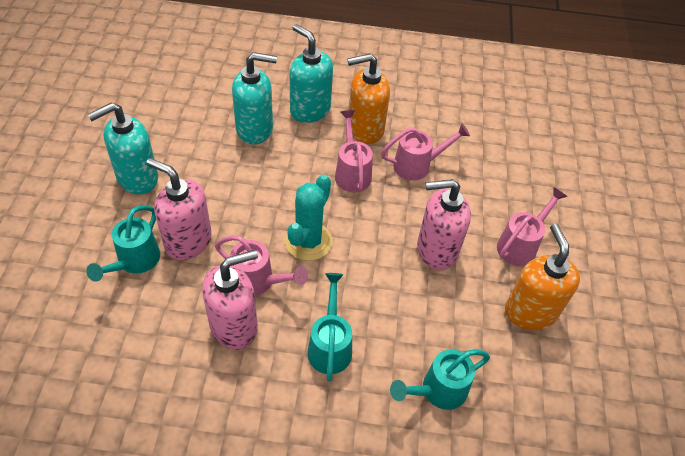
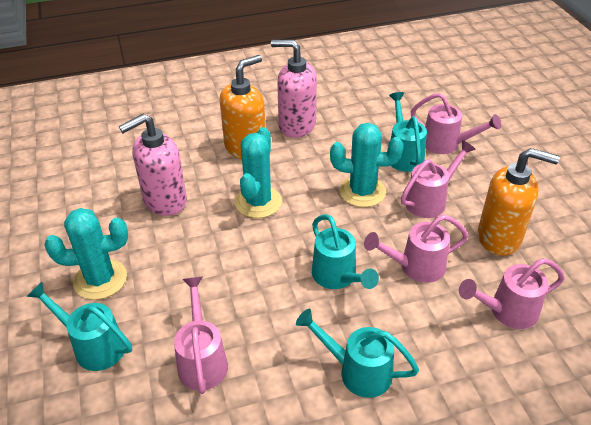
pink soap dispenser: 3 -> 2
pink watering can: 4 -> 5
turquoise cactus: 1 -> 3
turquoise soap dispenser: 3 -> 0
turquoise watering can: 3 -> 4

